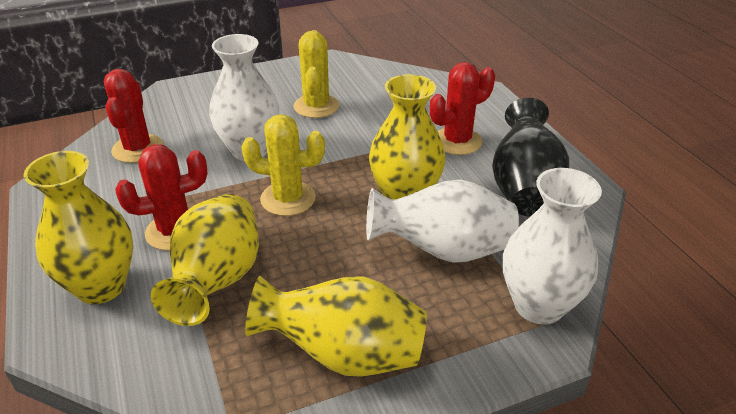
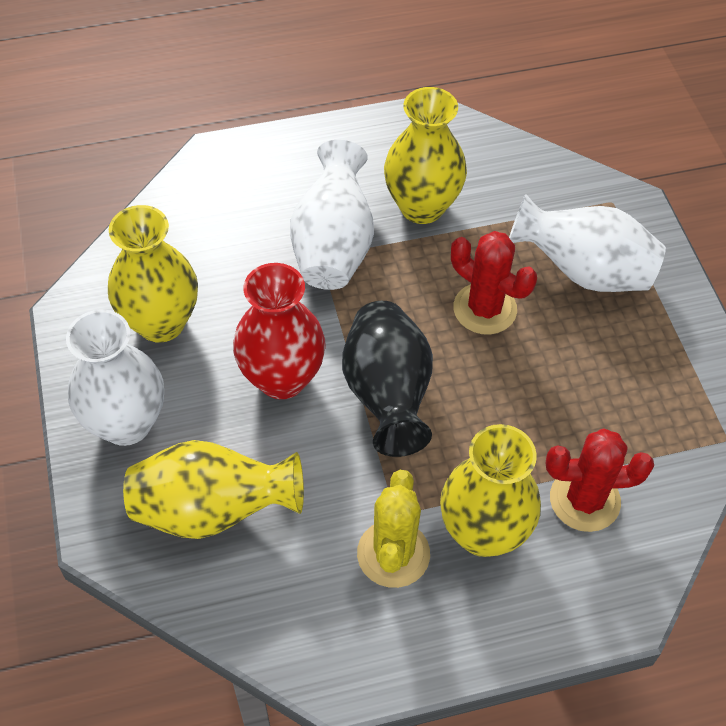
red cactus: 3 -> 2
red vase: 0 -> 1
yellow cactus: 2 -> 1

